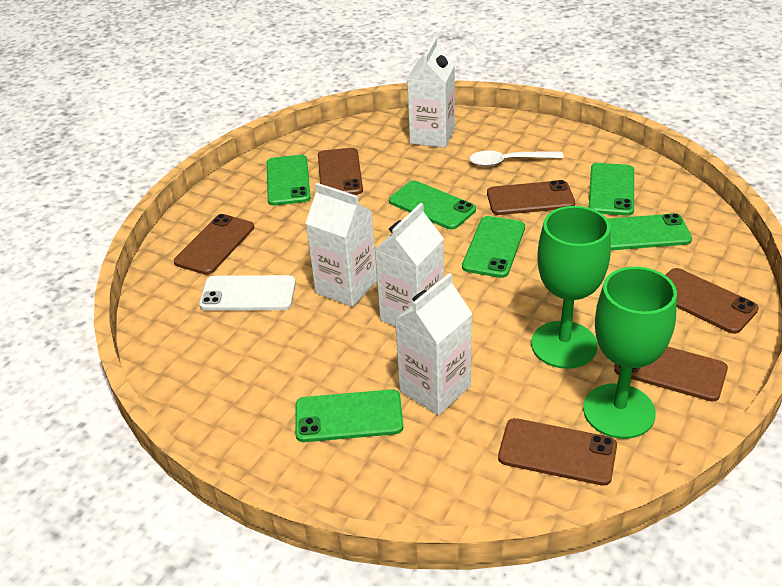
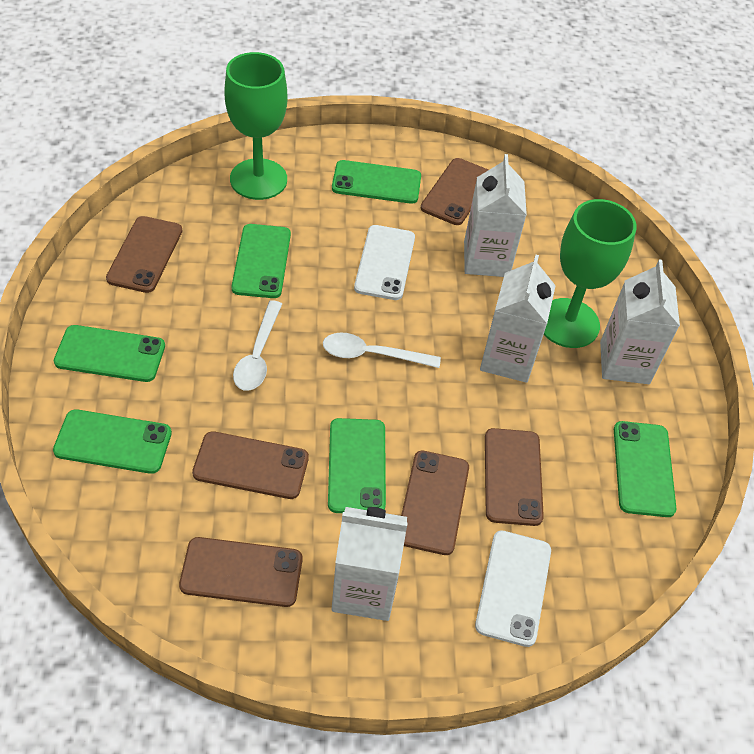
white phone: 1 -> 2
white spoon: 1 -> 2

